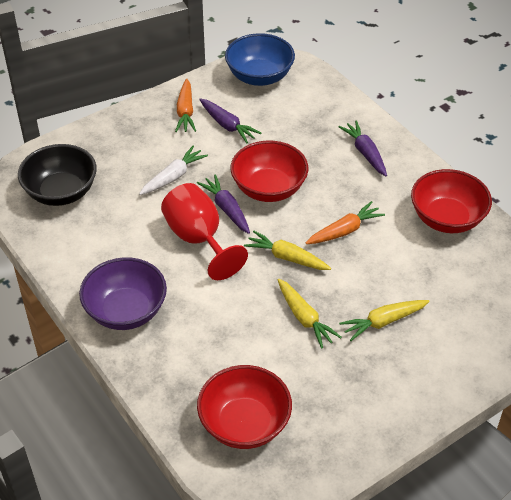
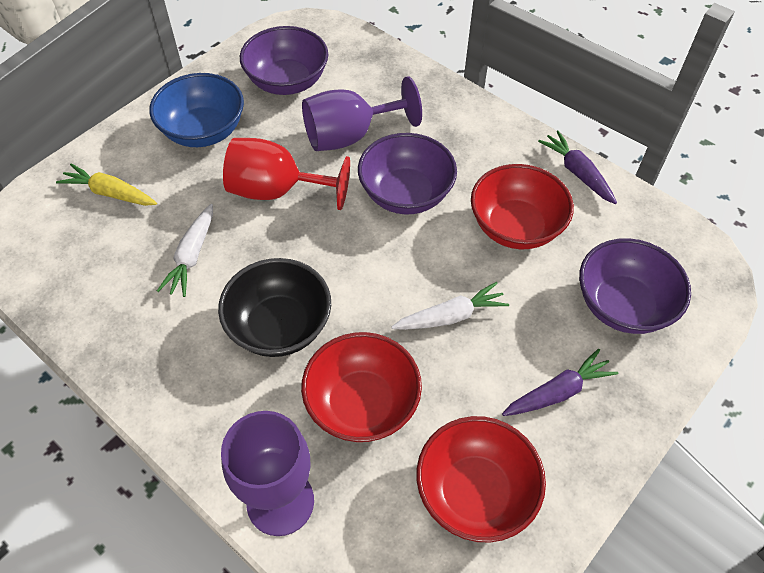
orange carrot: 2 -> 0
purple bowl: 1 -> 3
purple carrot: 3 -> 2
purple goblet: 0 -> 2
white carrot: 1 -> 2
yellow carrot: 3 -> 1

